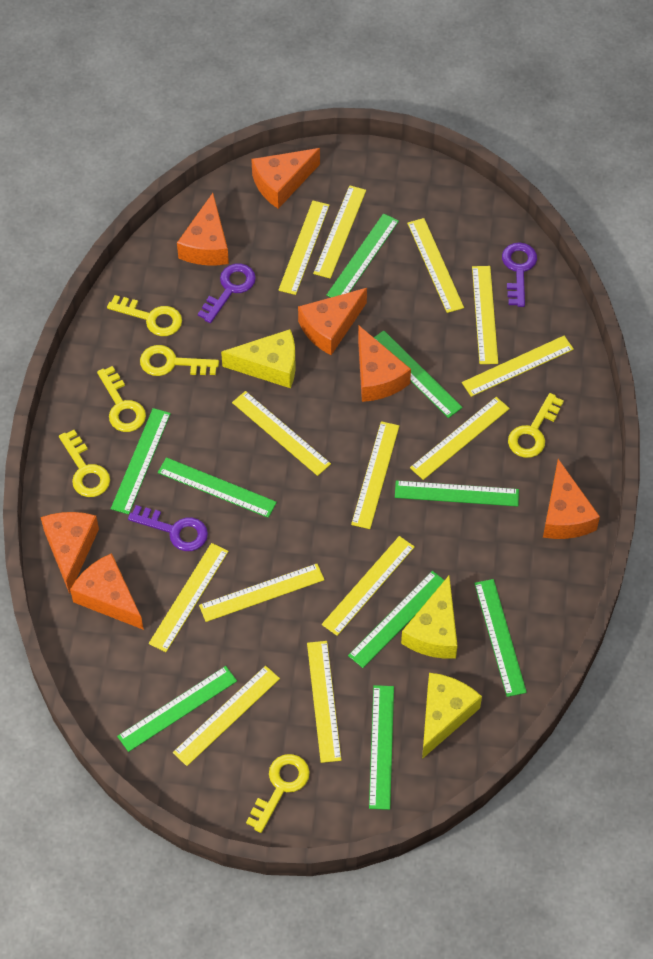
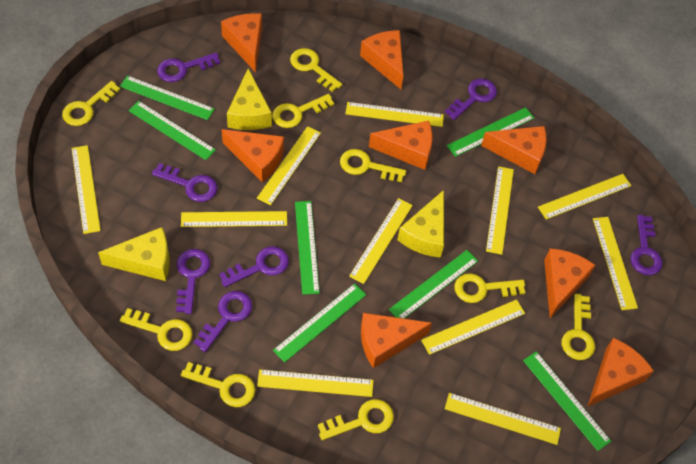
green ruler: 9 -> 7
orange cheese: 7 -> 8
purple key: 3 -> 7
yellow key: 6 -> 9
yellow ruler: 13 -> 11

